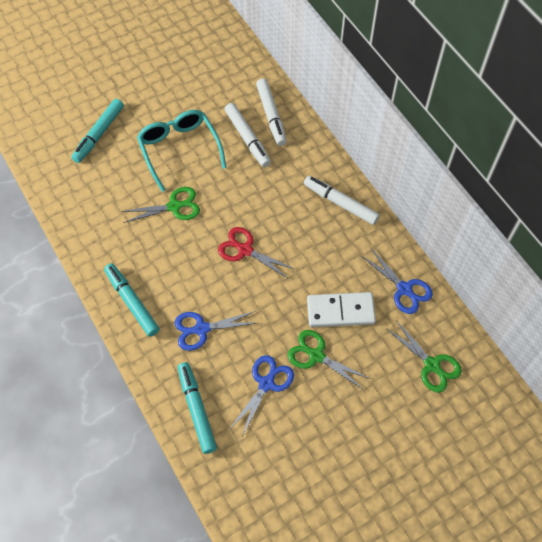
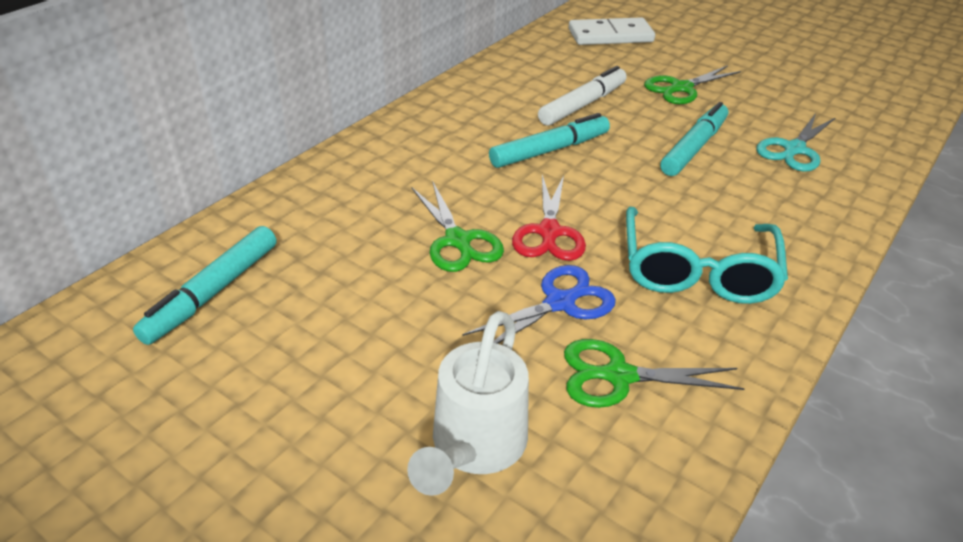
blue scissors: 3 -> 1
turquoise scissors: 0 -> 1
white marker: 3 -> 1
white watering can: 0 -> 1

